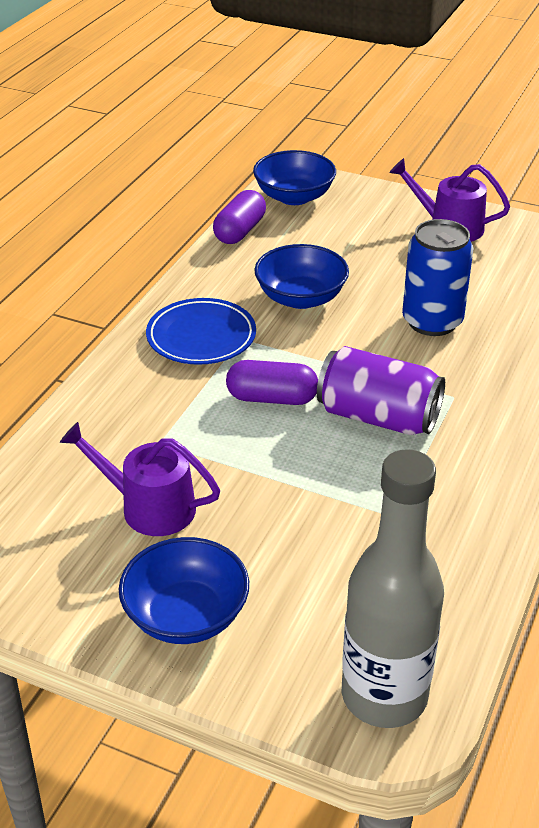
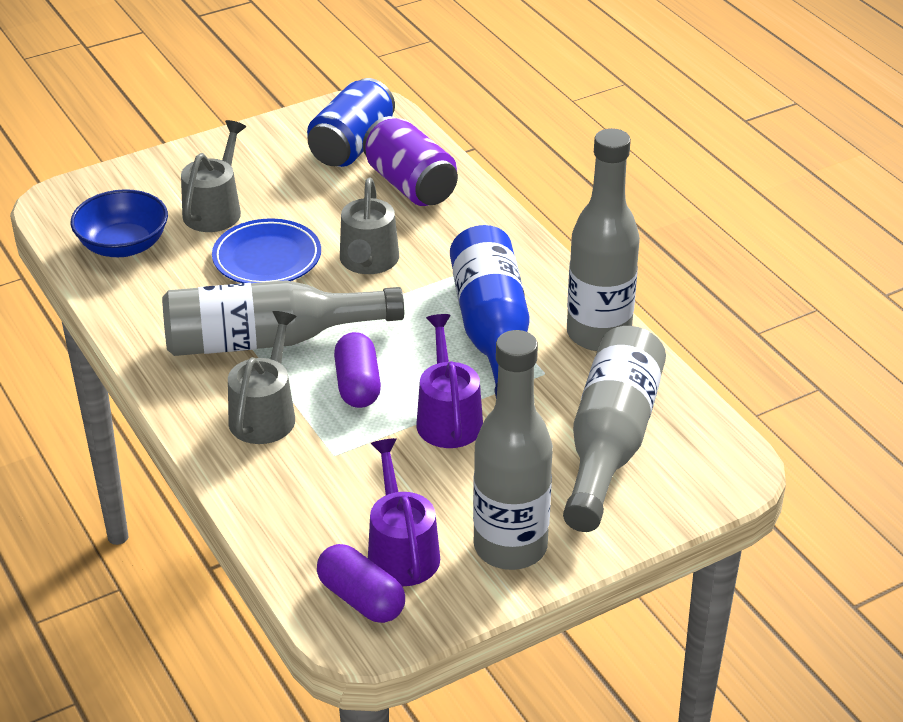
blue bottle: 0 -> 1
blue bowl: 3 -> 1
grey bottle: 1 -> 4
grey watering can: 0 -> 3

